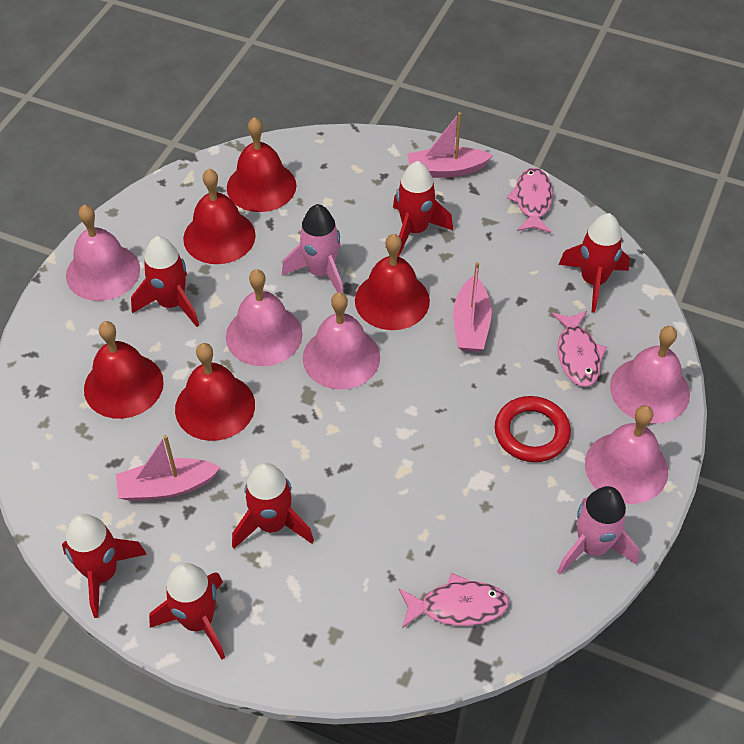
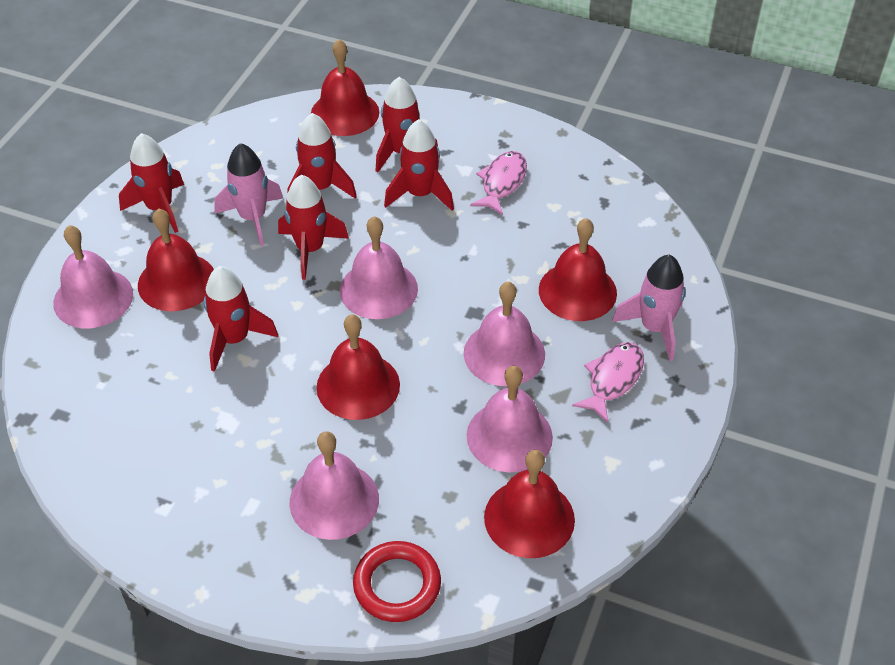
pink boat: 3 -> 0
pink fish: 3 -> 2

